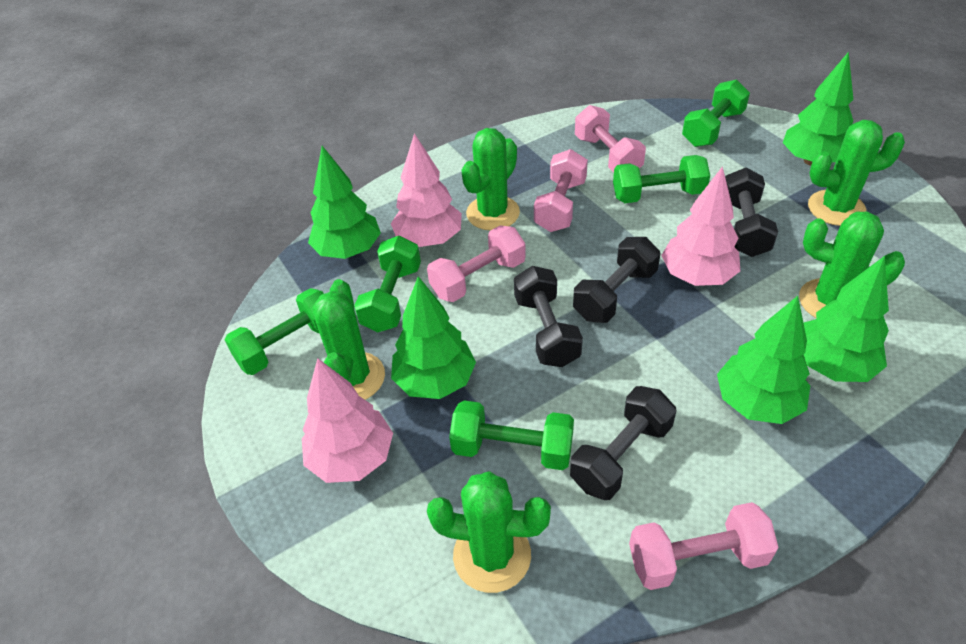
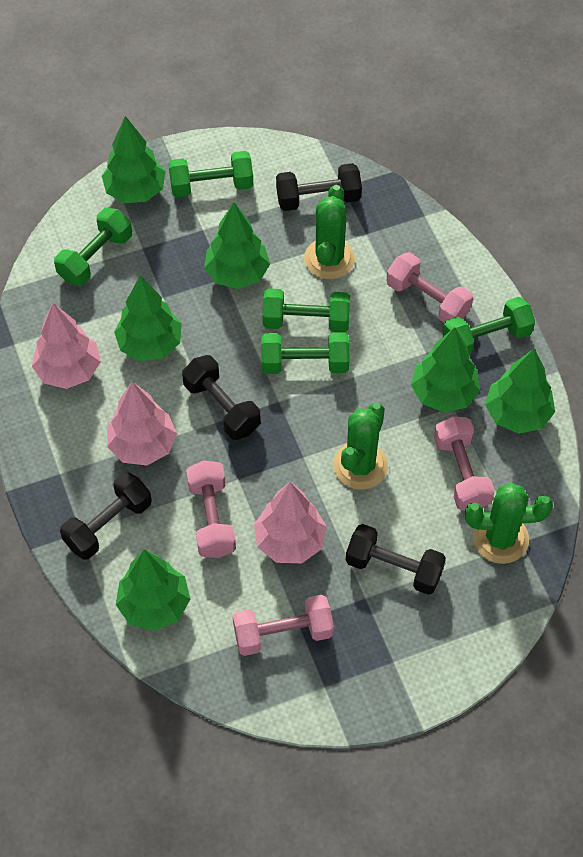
green cactus: 5 -> 3
green tree: 5 -> 6

